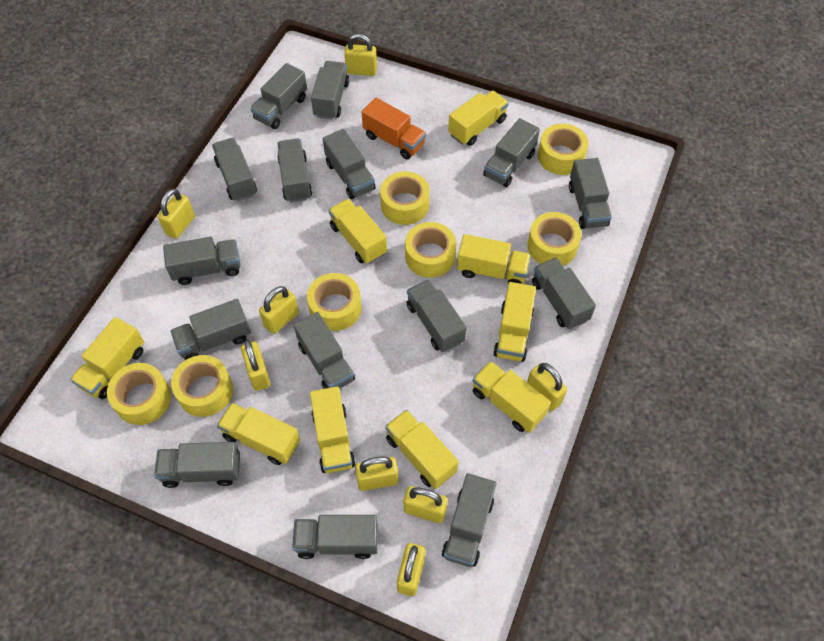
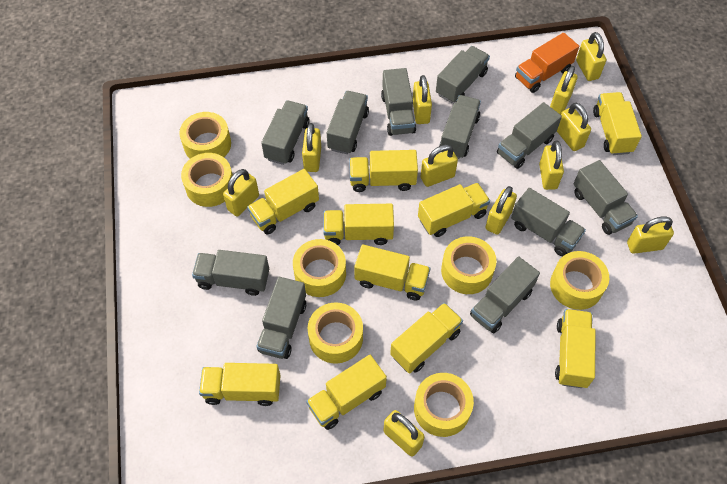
grey truck: 15 -> 11
yellow padlock: 8 -> 11
yellow truck: 9 -> 10

